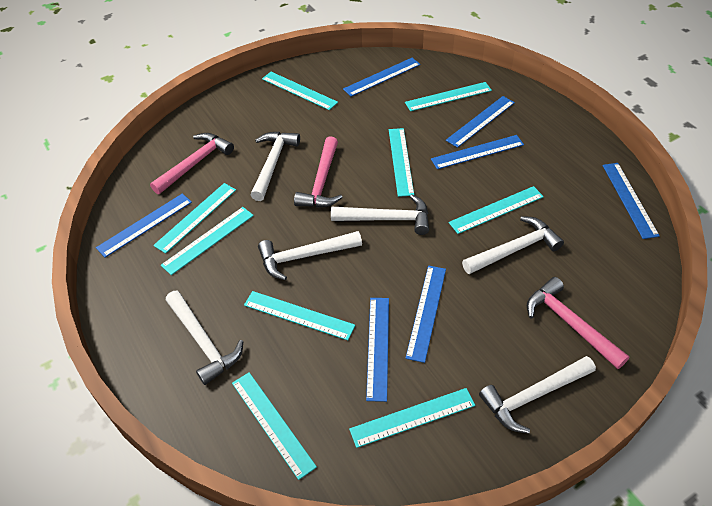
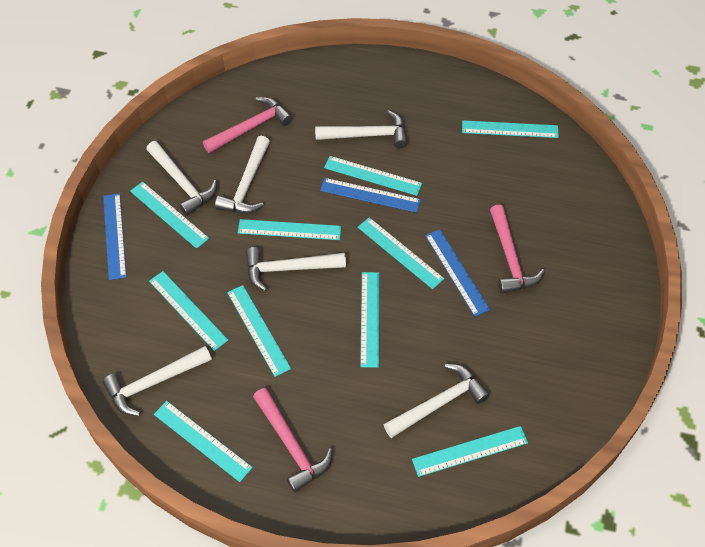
blue ruler: 7 -> 3
turquoise ruler: 9 -> 10

